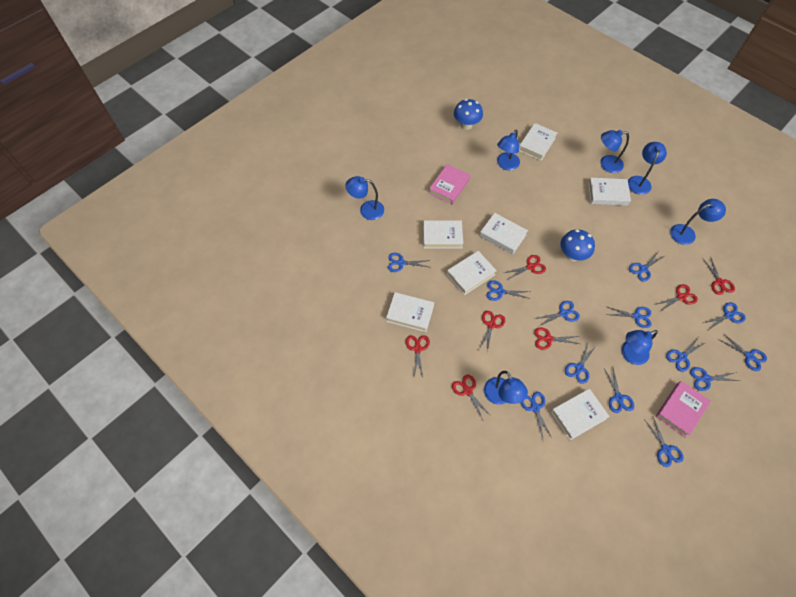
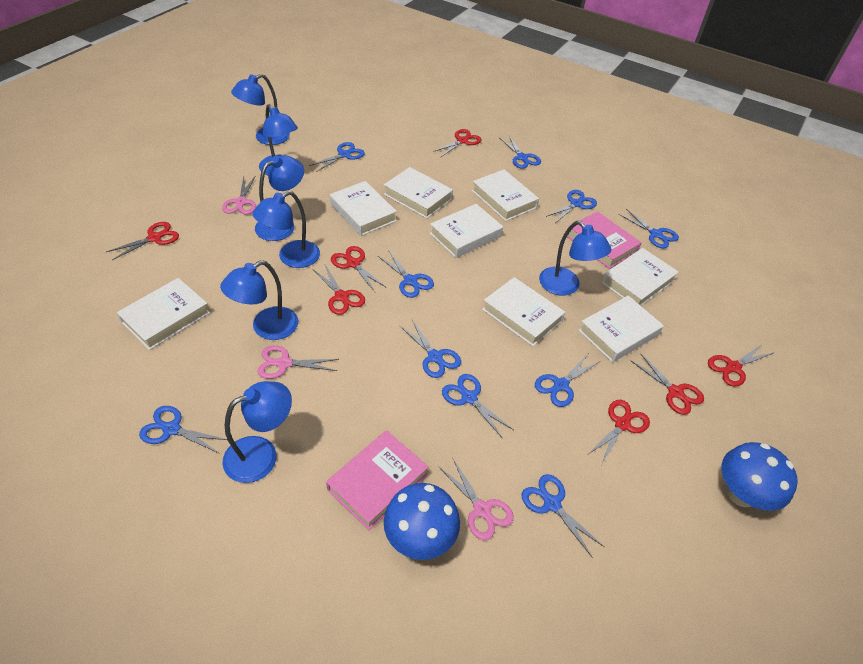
blue scissors: 13 -> 10
pink scissors: 0 -> 3
white book: 7 -> 8

